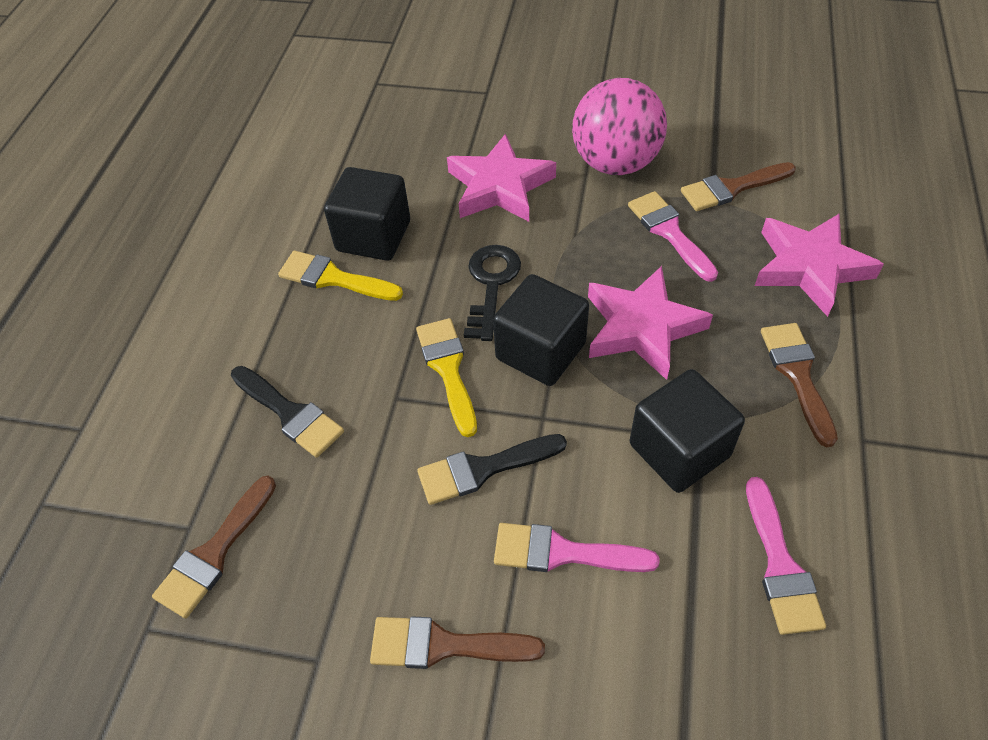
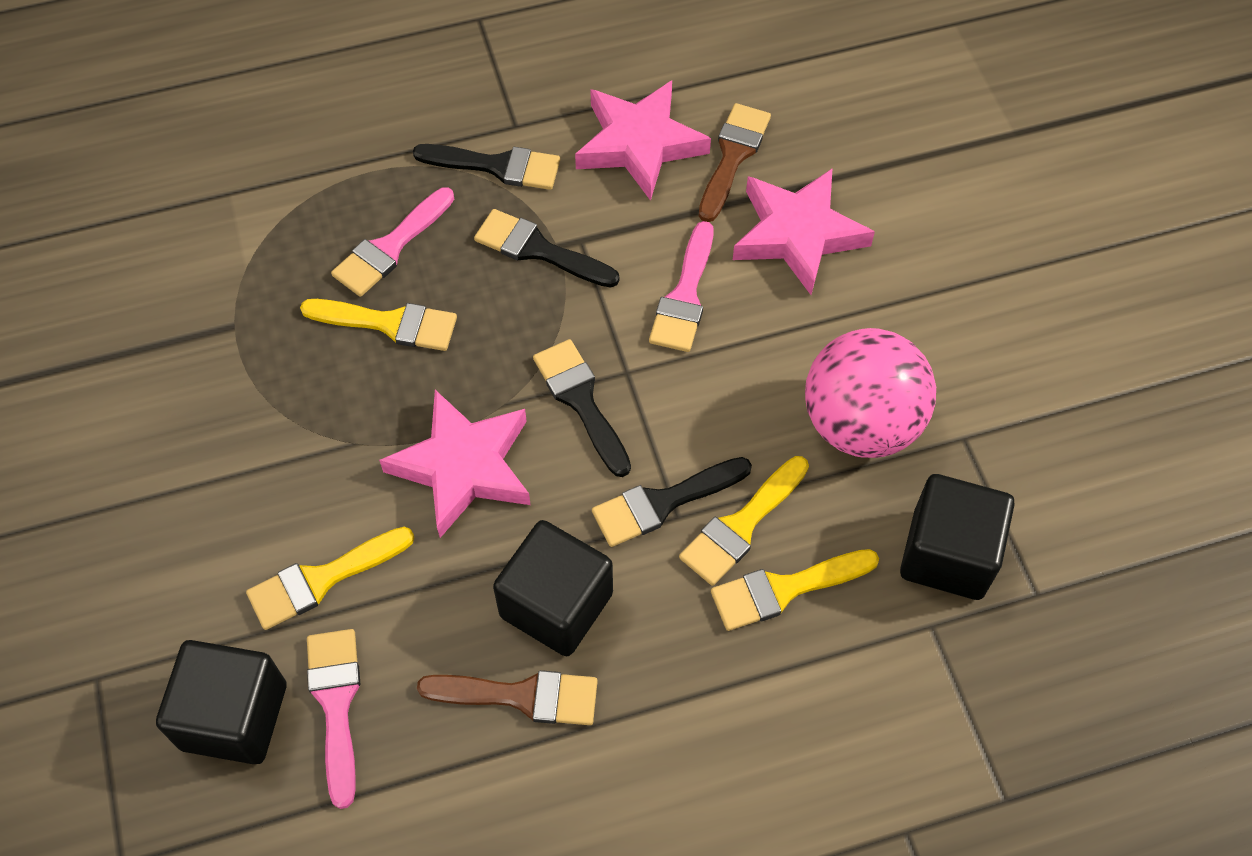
black brush: 2 -> 4
black key: 1 -> 0
brown brush: 4 -> 2
yellow brush: 2 -> 4

